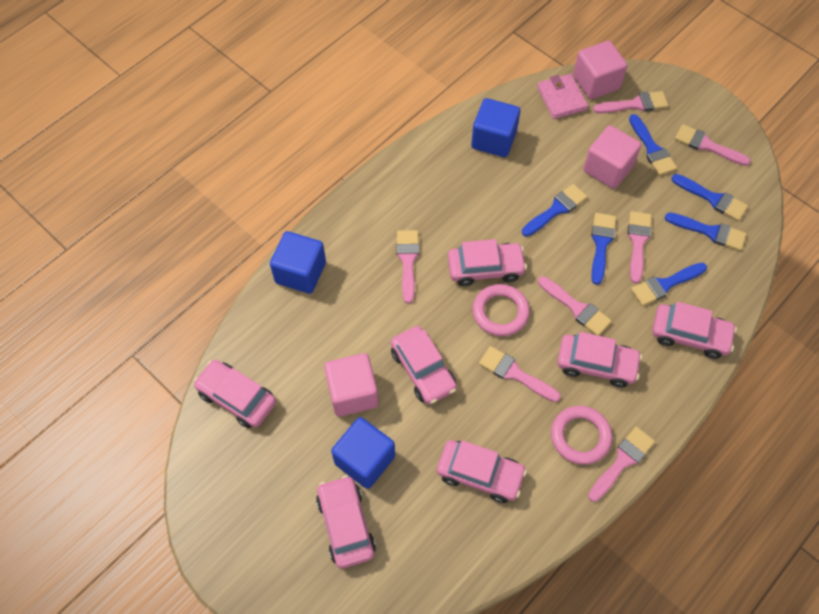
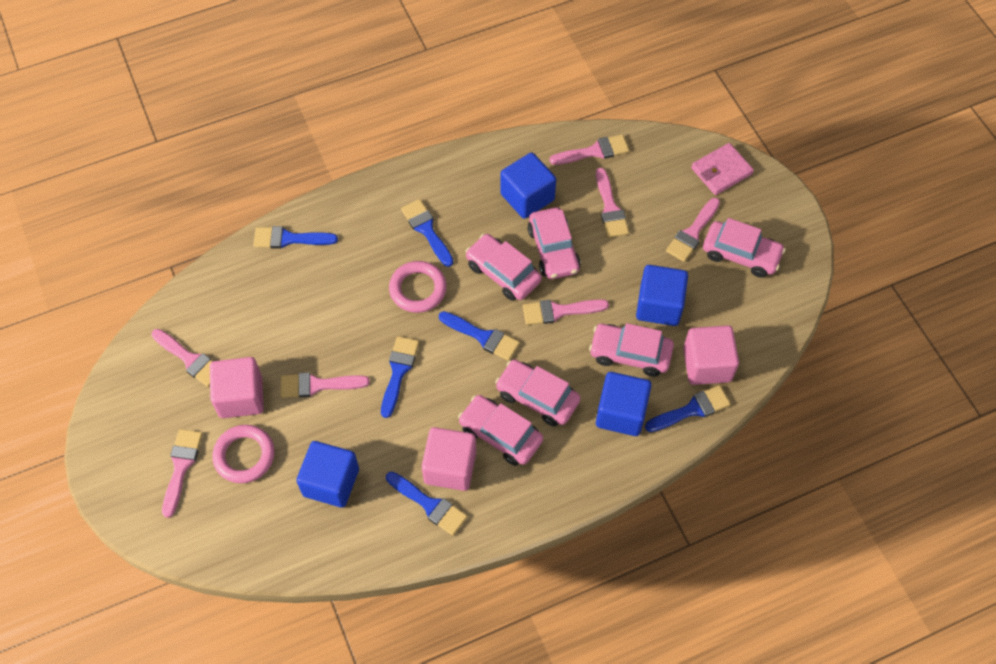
blue cube: 3 -> 4
pink car: 7 -> 6

